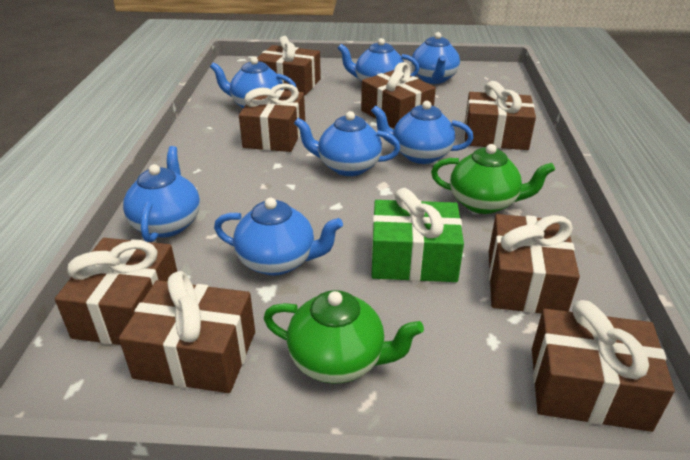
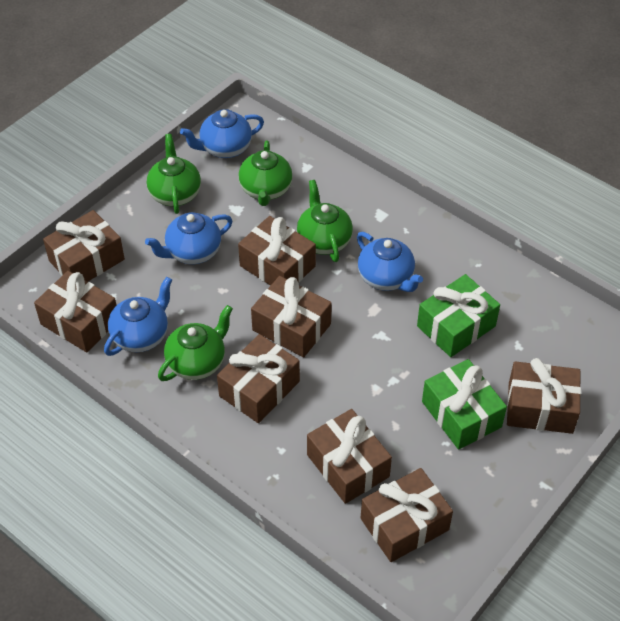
blue teapot: 7 -> 4
green gift: 1 -> 2
green teapot: 2 -> 4

